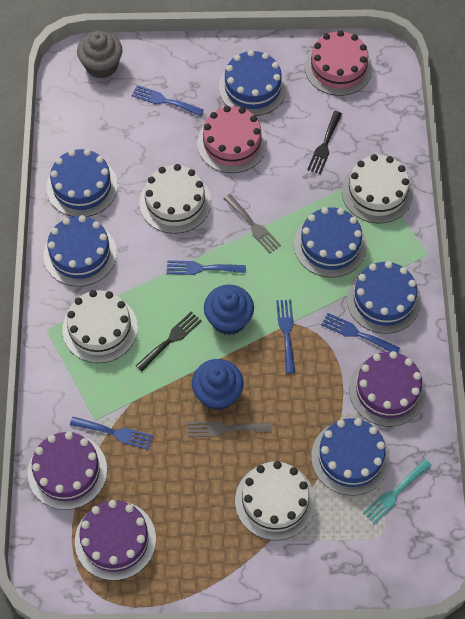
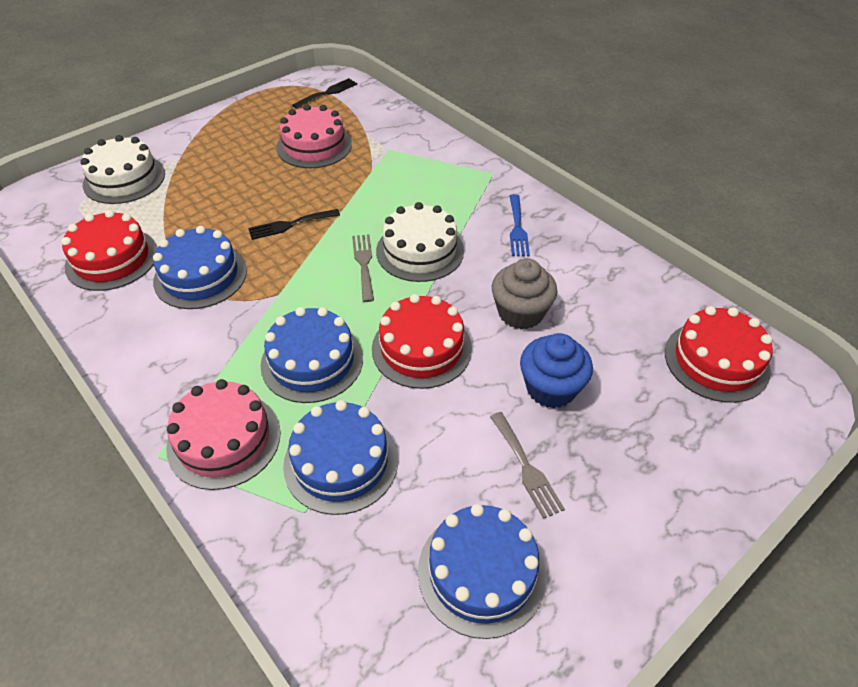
blue cake: 6 -> 4
blue cupcake: 2 -> 1
blue fork: 5 -> 1
purple cake: 3 -> 0
red cake: 0 -> 3
turquoise fork: 1 -> 0
white cake: 4 -> 2

